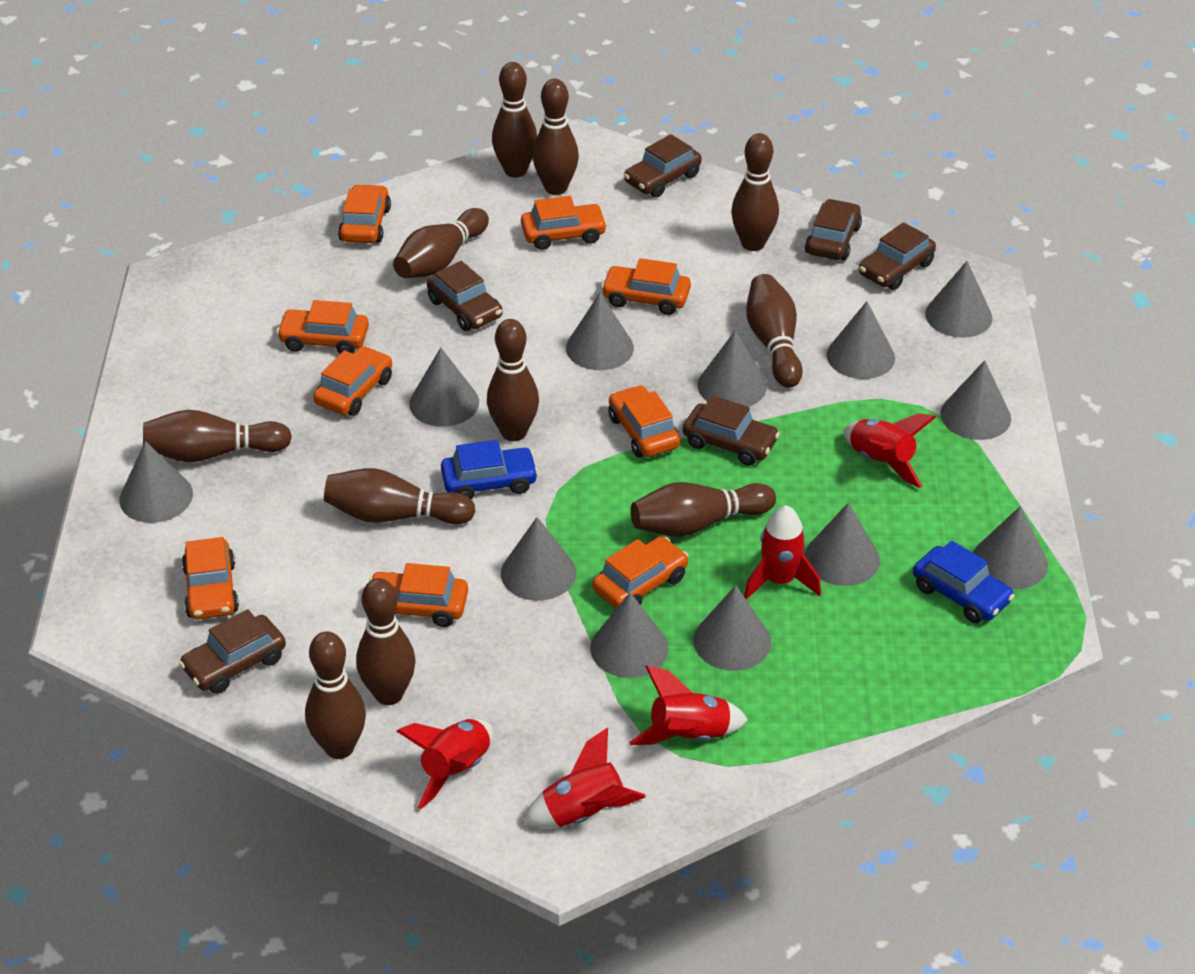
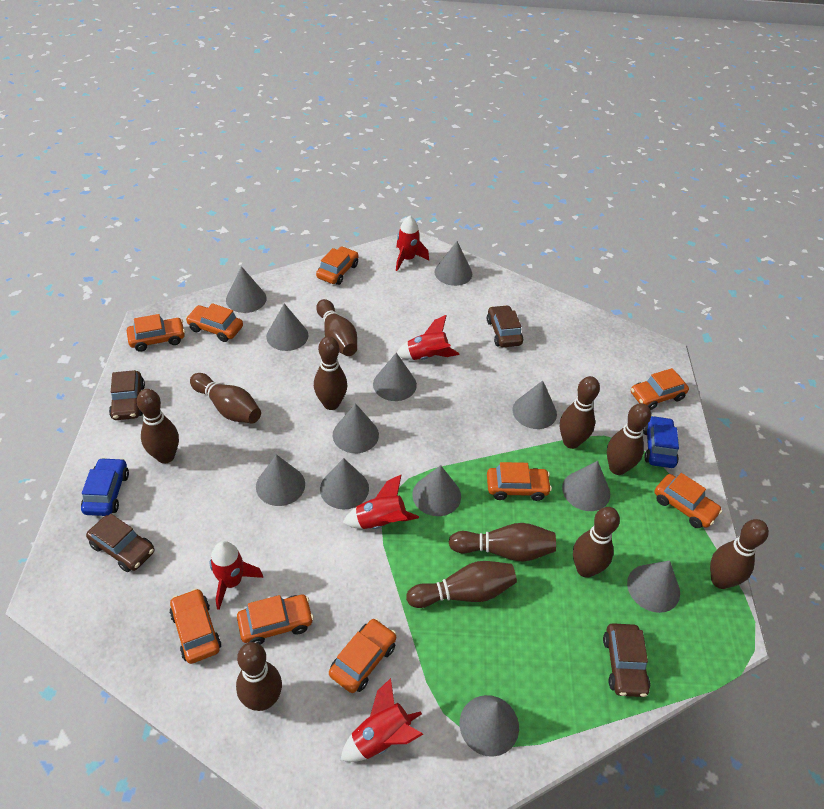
brown car: 6 -> 4

